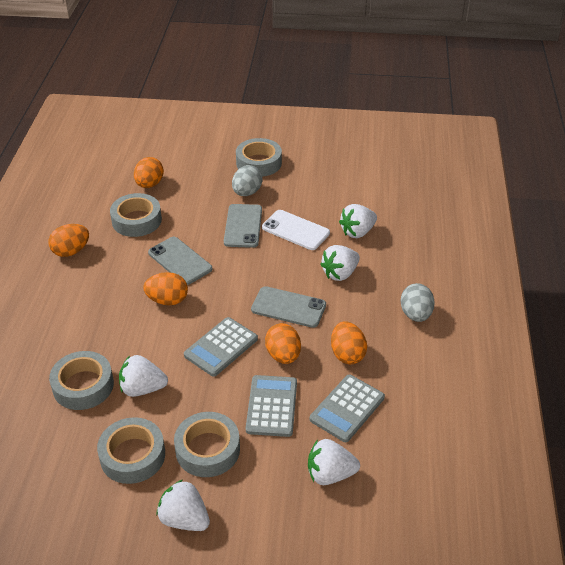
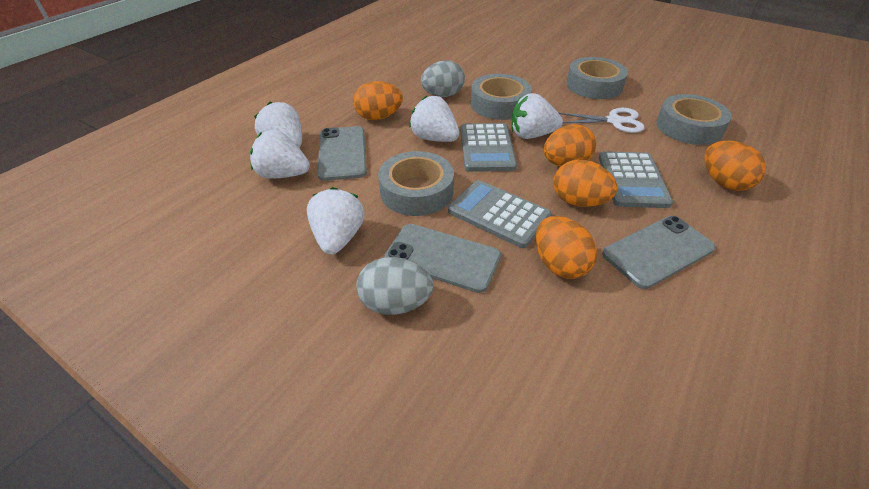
grey tape: 5 -> 4
white phone: 1 -> 0
white scissors: 0 -> 1

